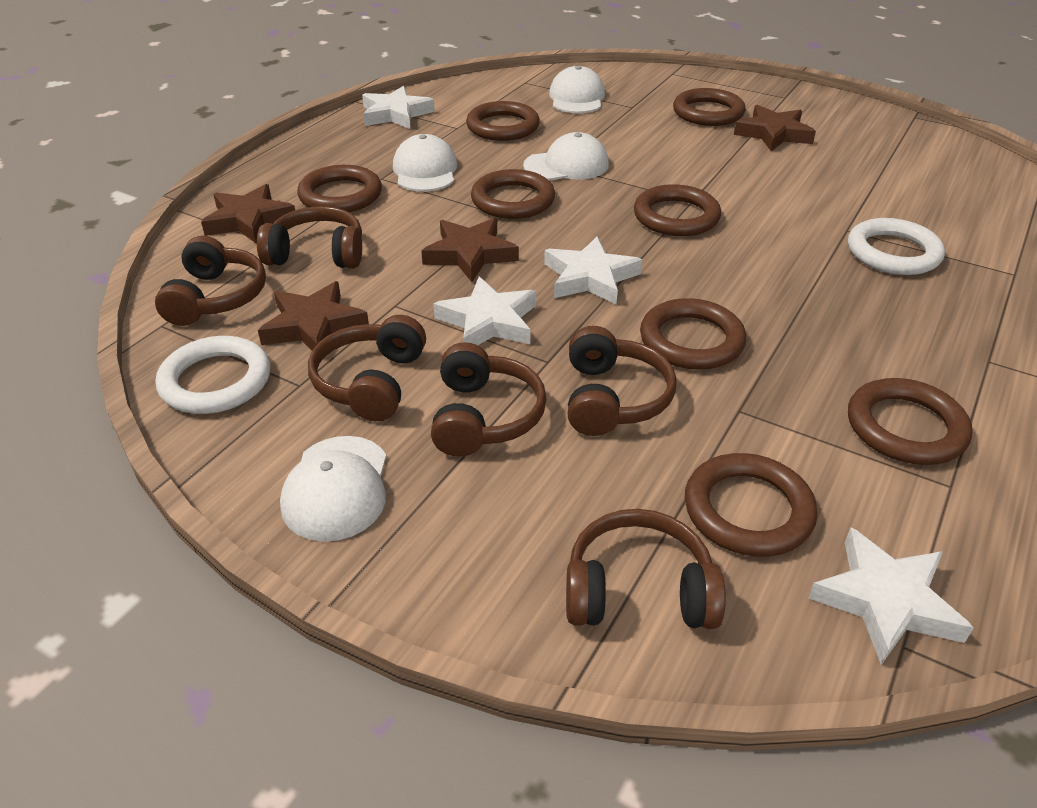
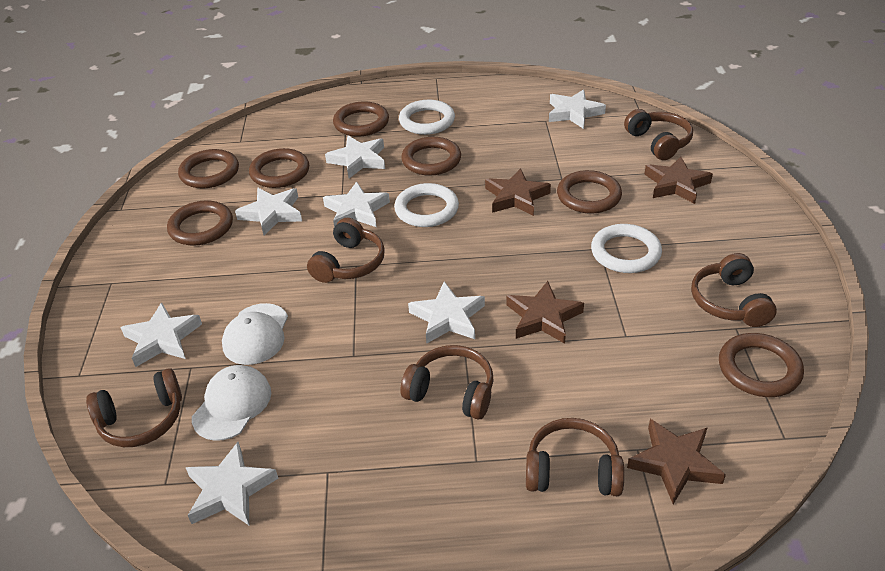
brown ring: 8 -> 7
white cap: 4 -> 2
white ring: 2 -> 3
white star: 4 -> 7

